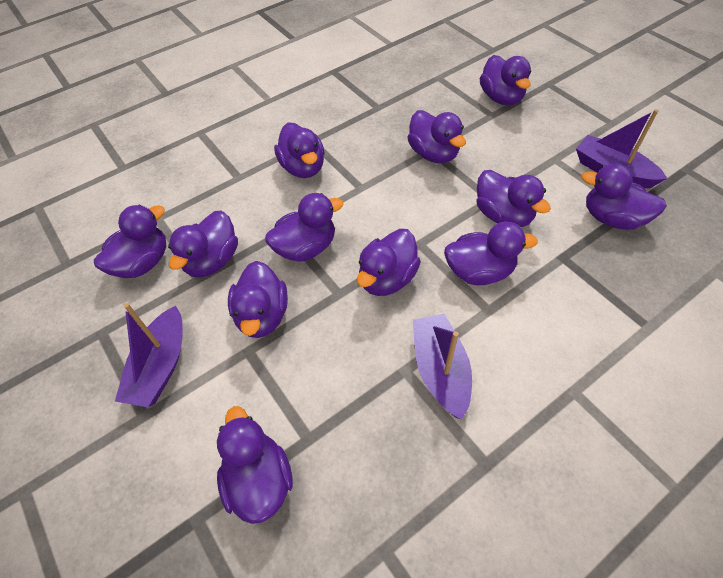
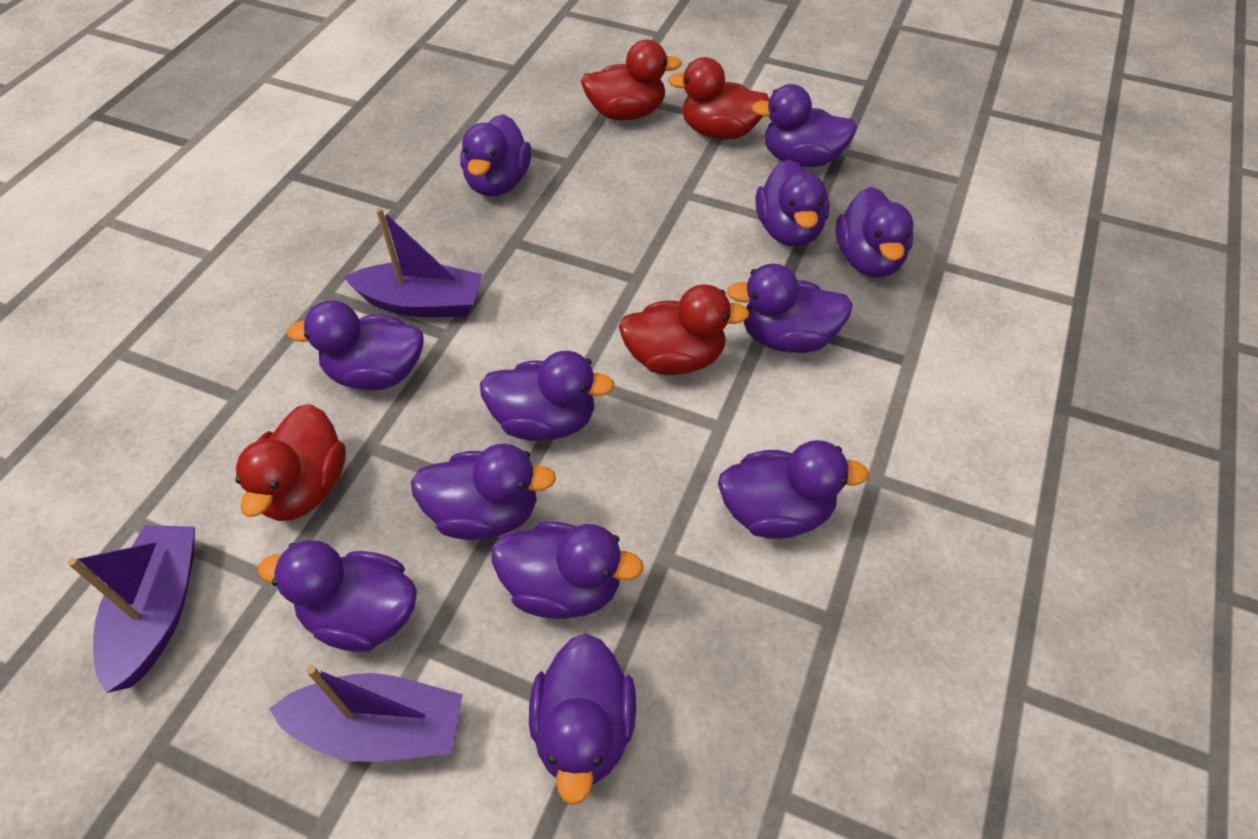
red duck: 0 -> 4

